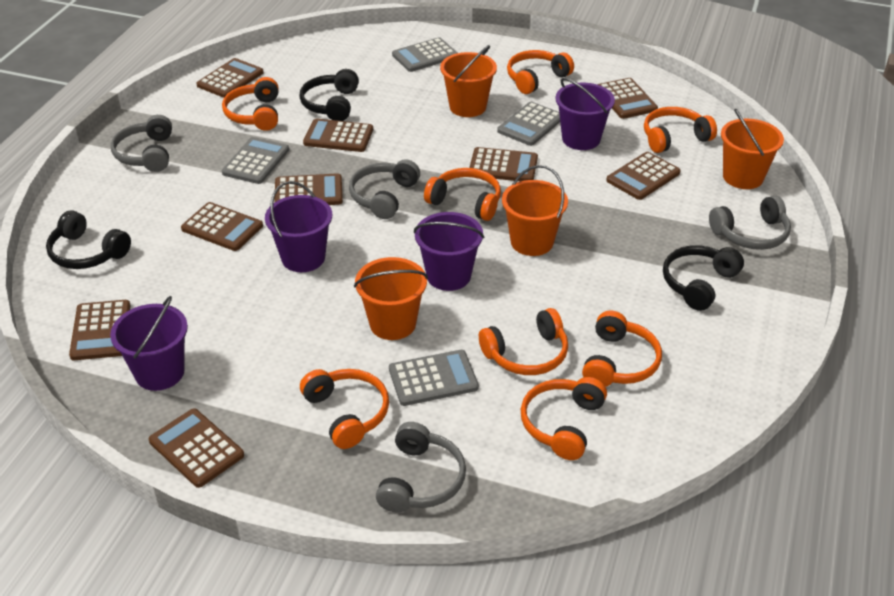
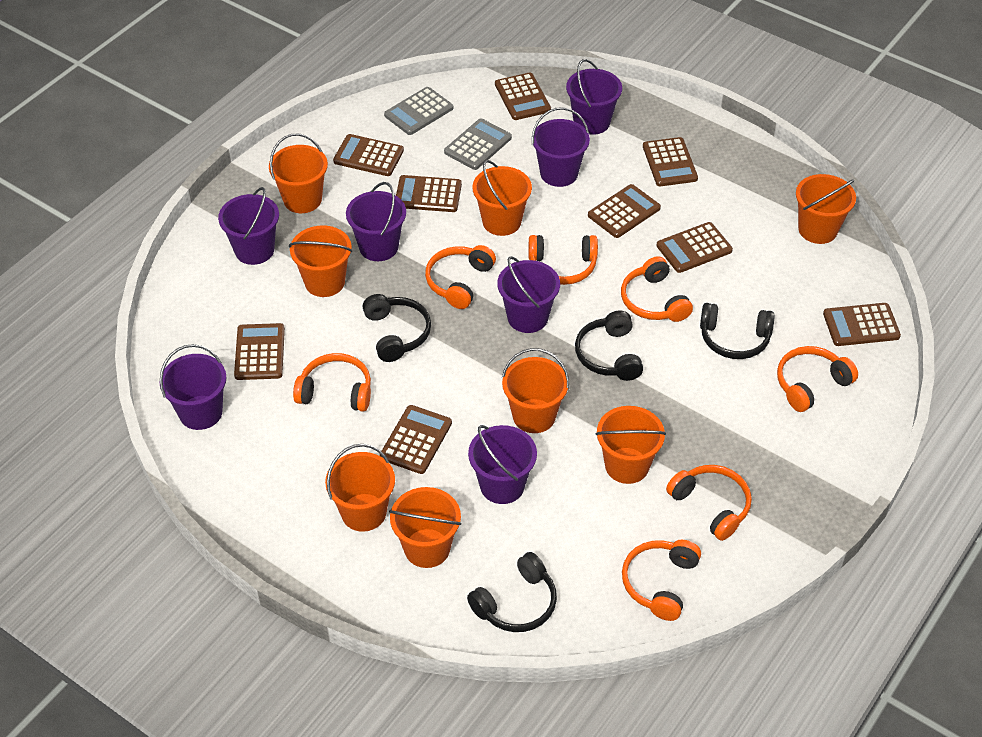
black headphones: 3 -> 4
grey calculator: 4 -> 2
grey headphones: 4 -> 0
orange bucket: 4 -> 8
orange headphones: 8 -> 7
purple bucket: 4 -> 7

